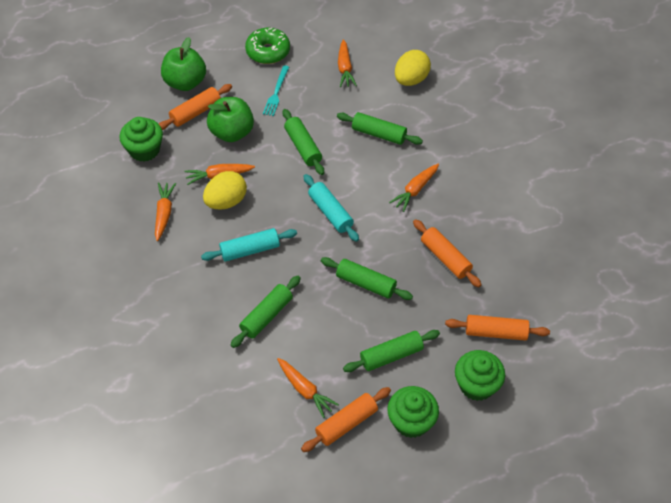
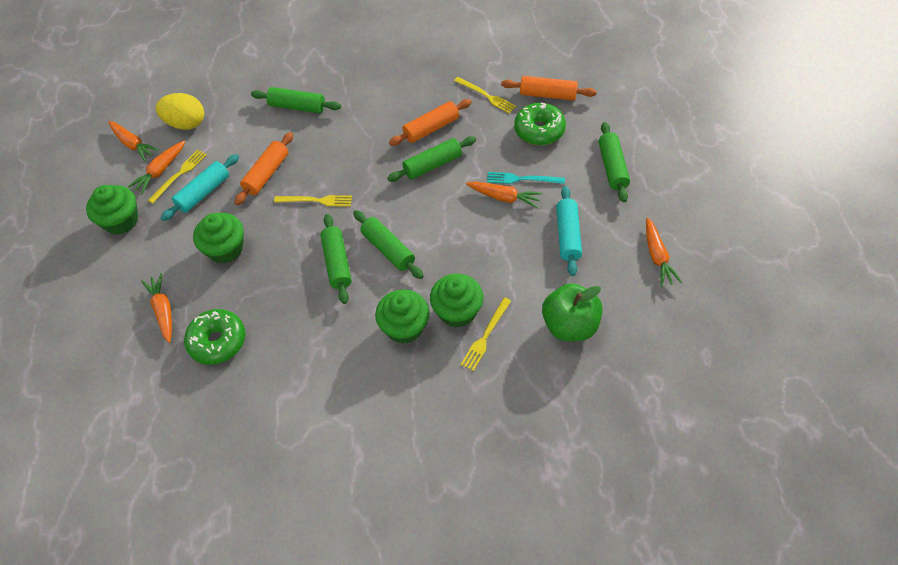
green apple: 2 -> 1
green cupcake: 3 -> 4
green donut: 1 -> 2
orange rolling pin: 4 -> 3
yellow egg: 2 -> 1
yellow fork: 0 -> 4

